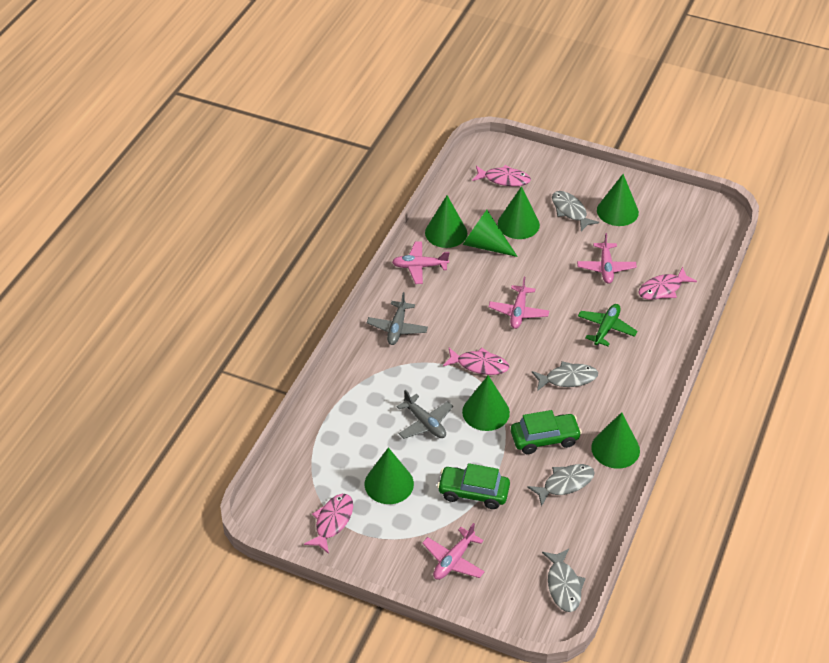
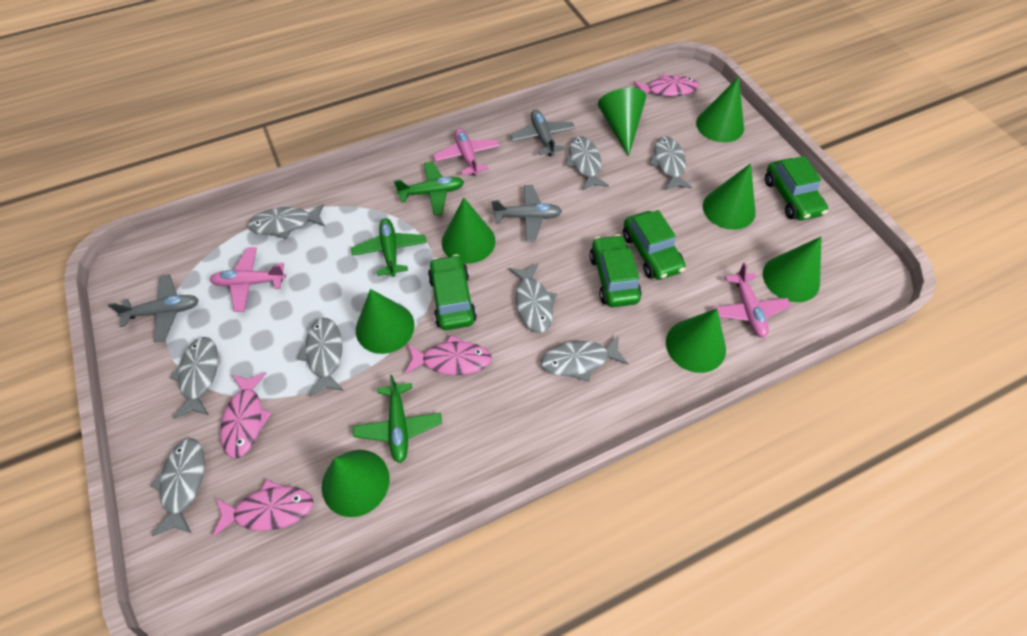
green car: 2 -> 4
green cone: 7 -> 8
green plane: 1 -> 3
grey fish: 4 -> 8
grey plane: 2 -> 3
pink plane: 4 -> 3

